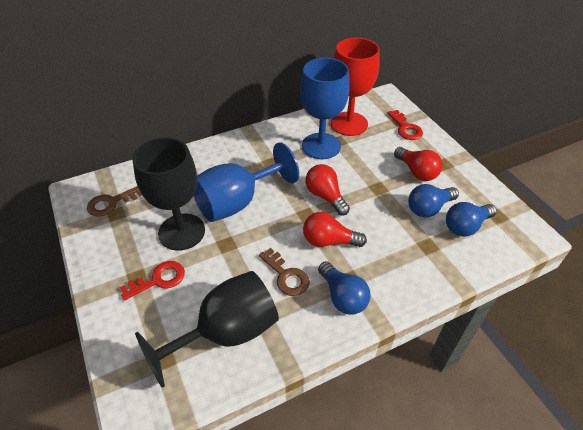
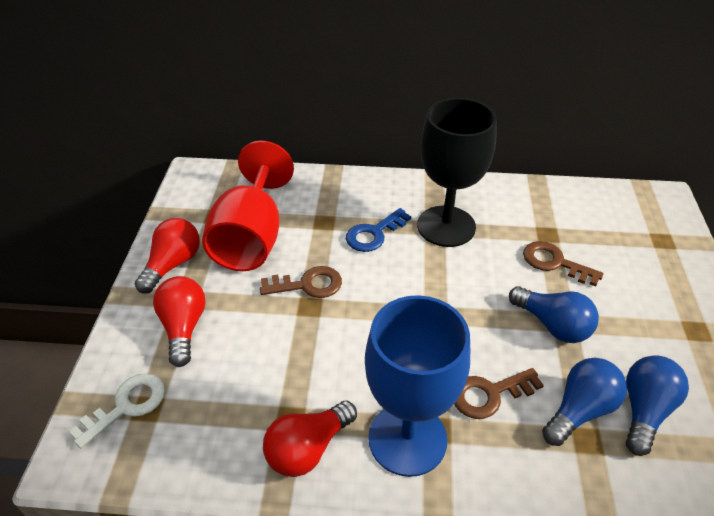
black goblet: 2 -> 1
blue goblet: 2 -> 1
blue key: 0 -> 1
brown key: 2 -> 3
red key: 2 -> 0
white key: 0 -> 1

